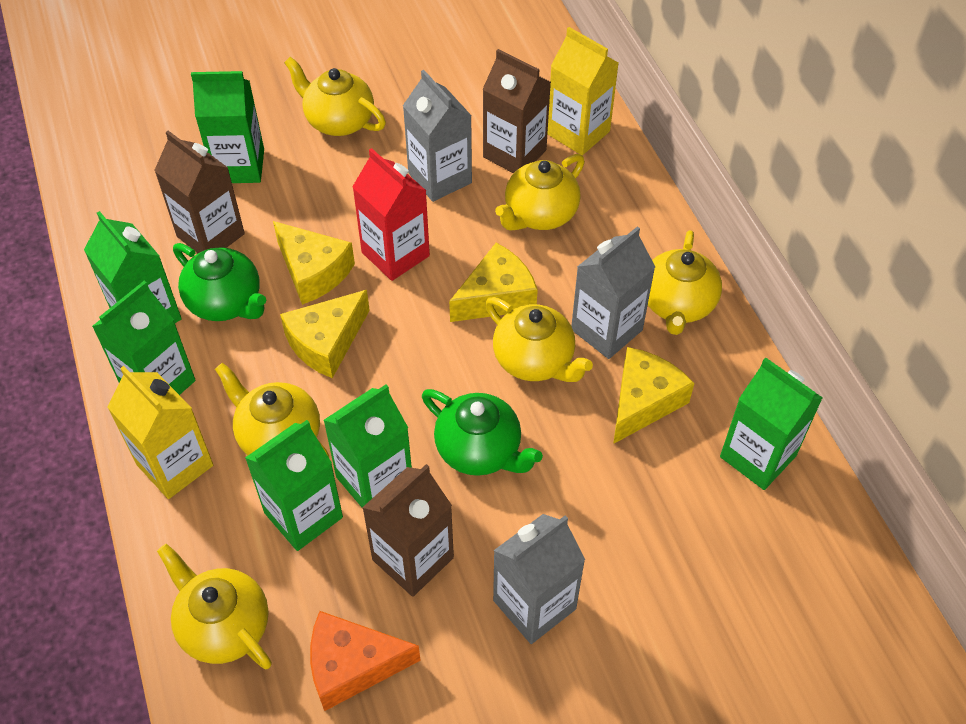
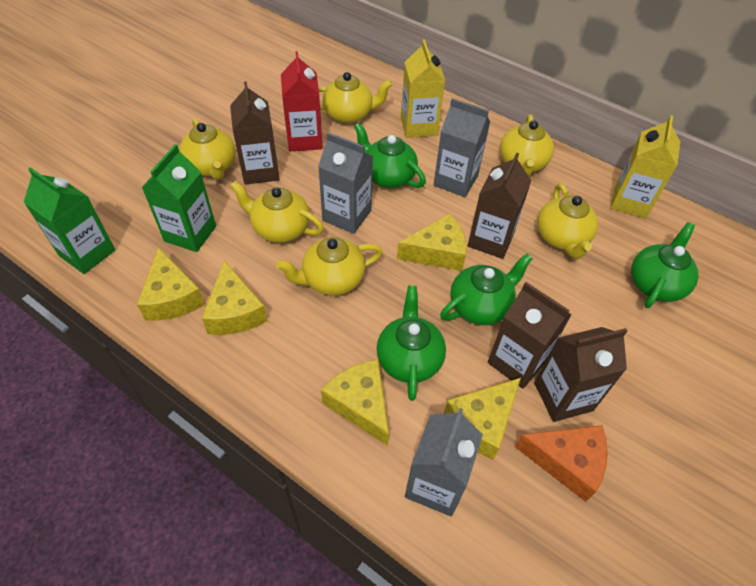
brown carton: 3 -> 4
green carton: 6 -> 2
green teapot: 2 -> 4
yellow cheese: 4 -> 5

